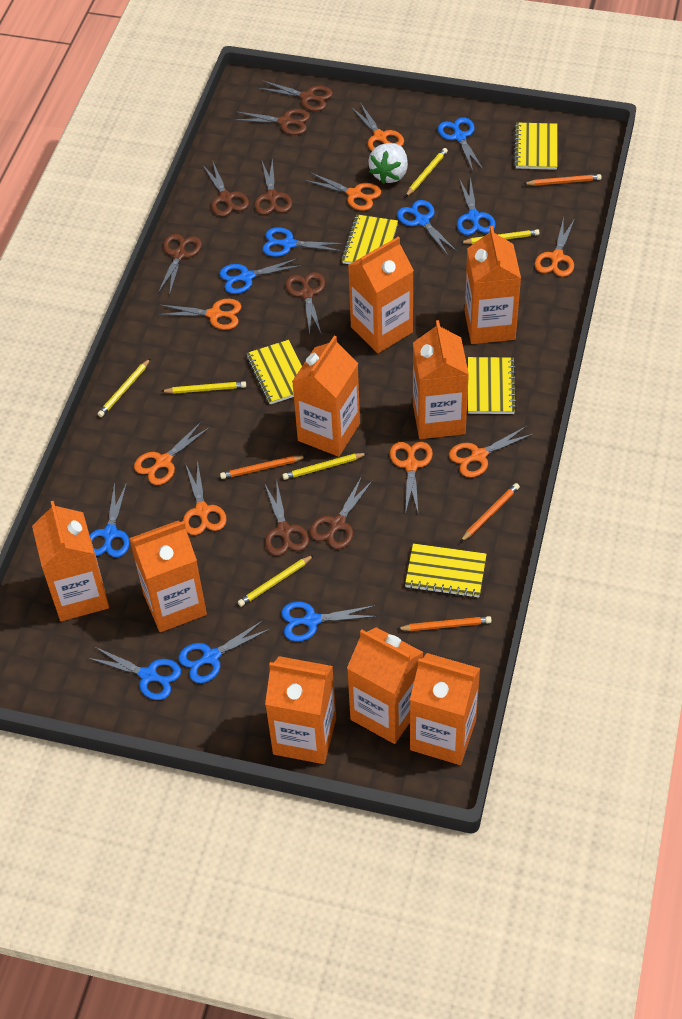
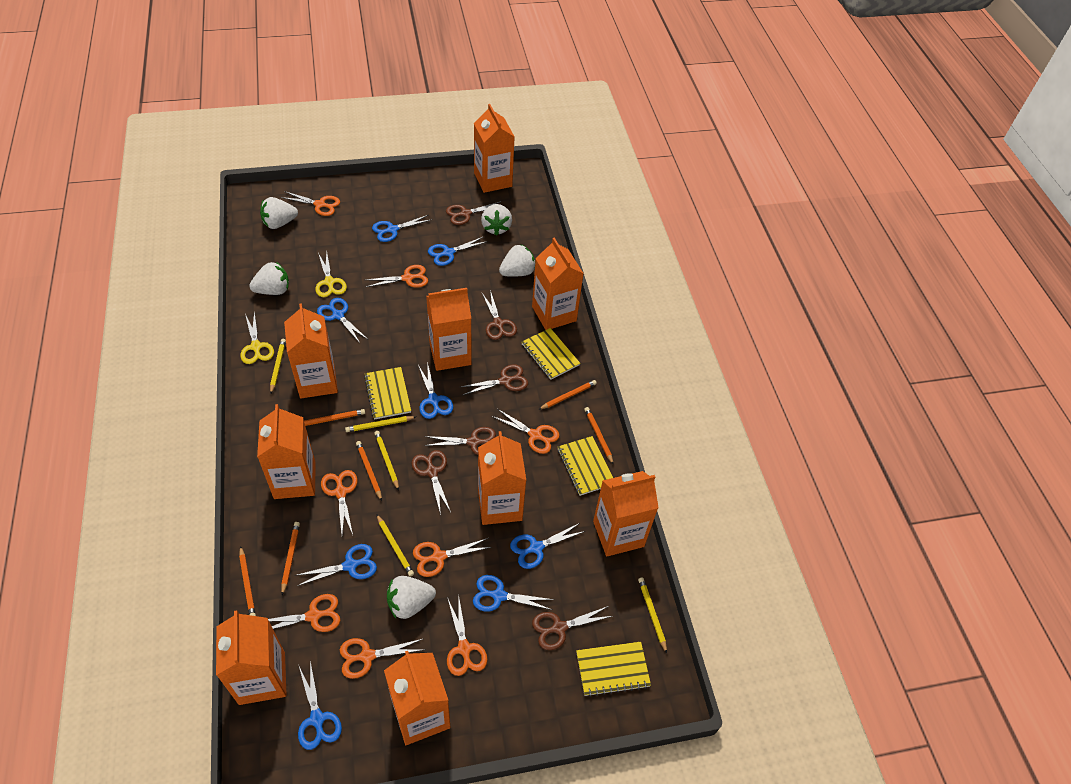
blue scissors: 9 -> 8
brown scissors: 8 -> 6
orange pencil: 4 -> 6
white strawberry: 1 -> 5
yellow notebook: 5 -> 4
yellow pencil: 6 -> 5
yellow scissors: 0 -> 2

